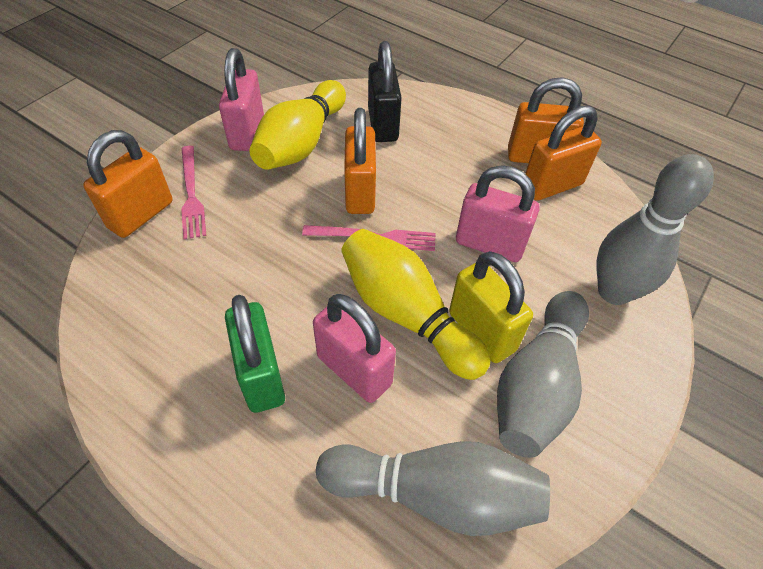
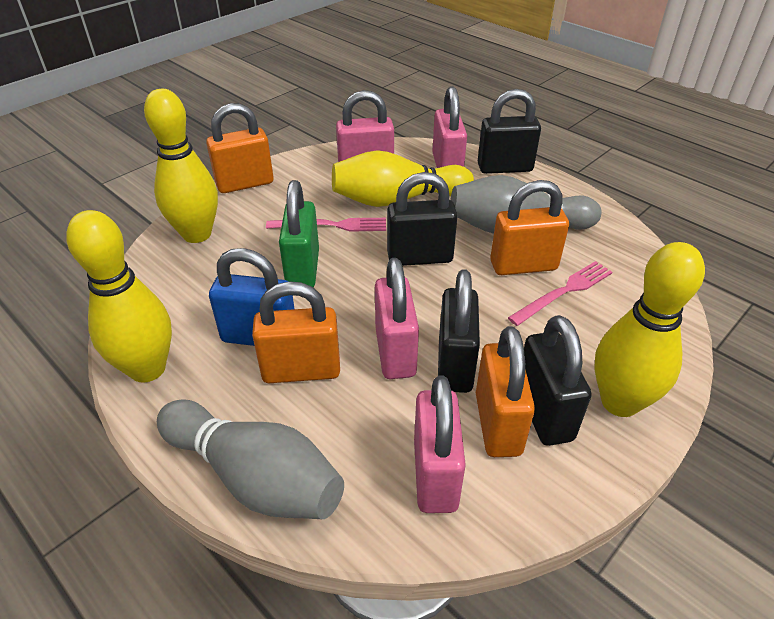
black padlock: 1 -> 4
blue padlock: 0 -> 1
grey bowling pin: 3 -> 2
pink padlock: 3 -> 4
yellow bowling pin: 2 -> 4
yellow padlock: 1 -> 0

